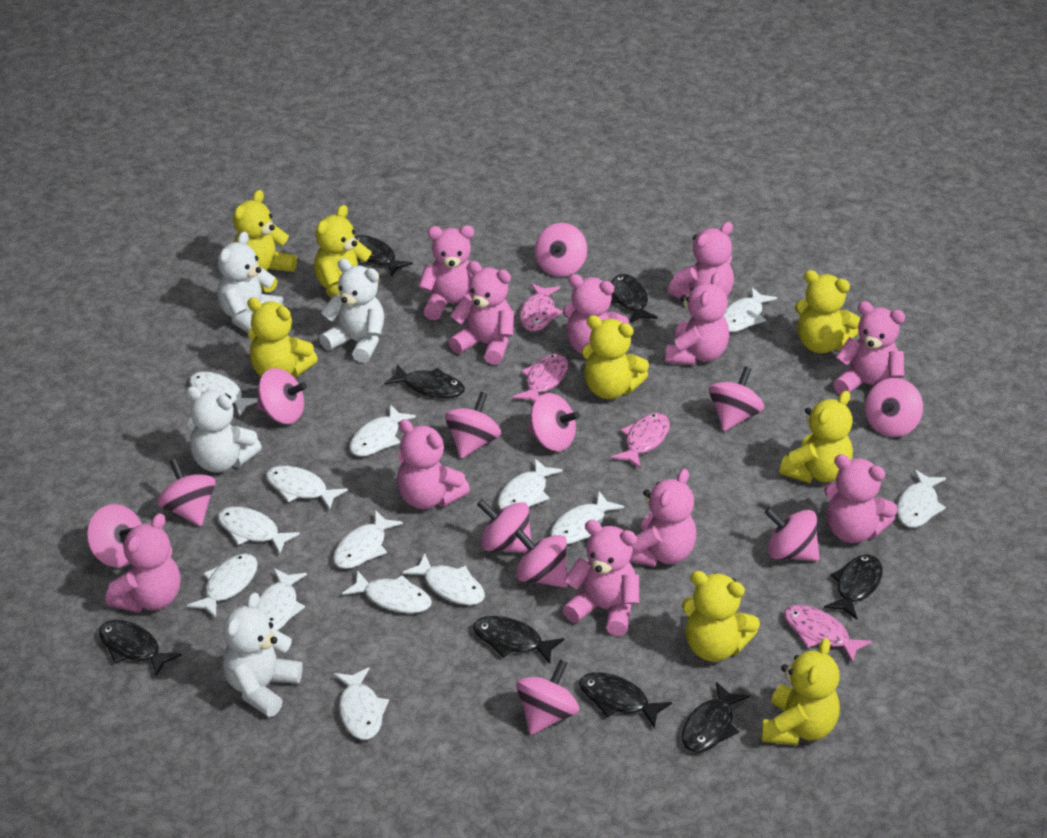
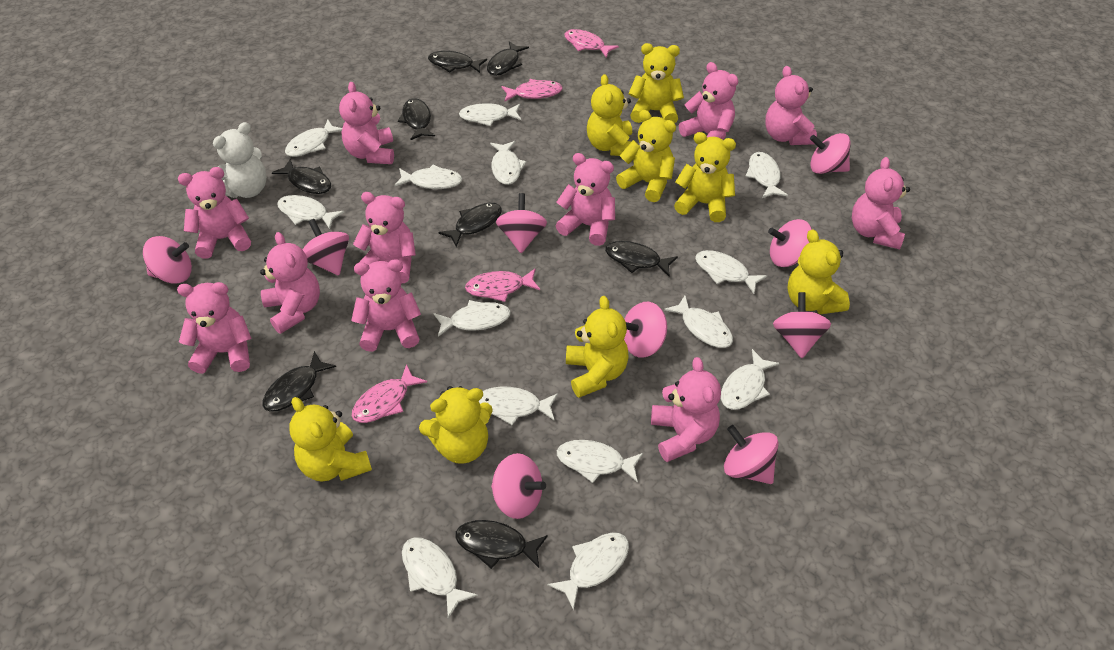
pink spinning top: 12 -> 9
white teddy bear: 4 -> 1

